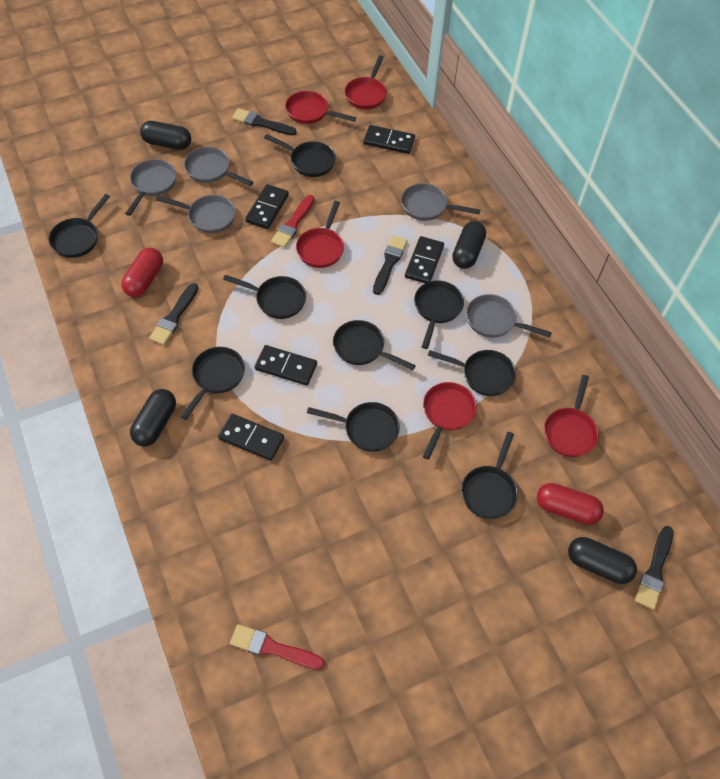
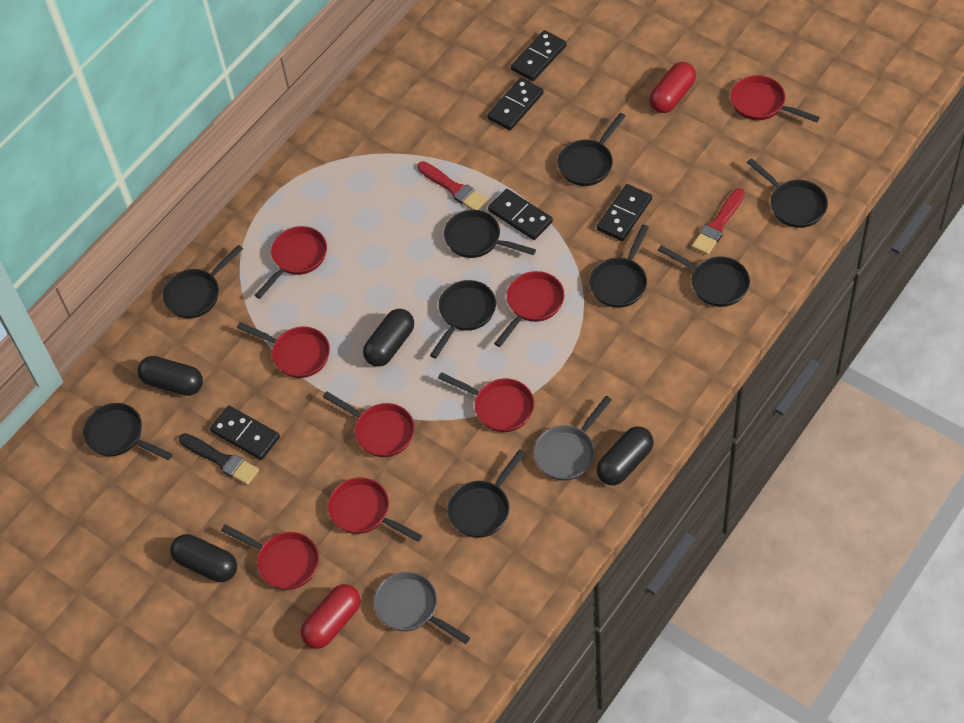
black brush: 4 -> 1
grey pan: 5 -> 2
red pan: 5 -> 8

